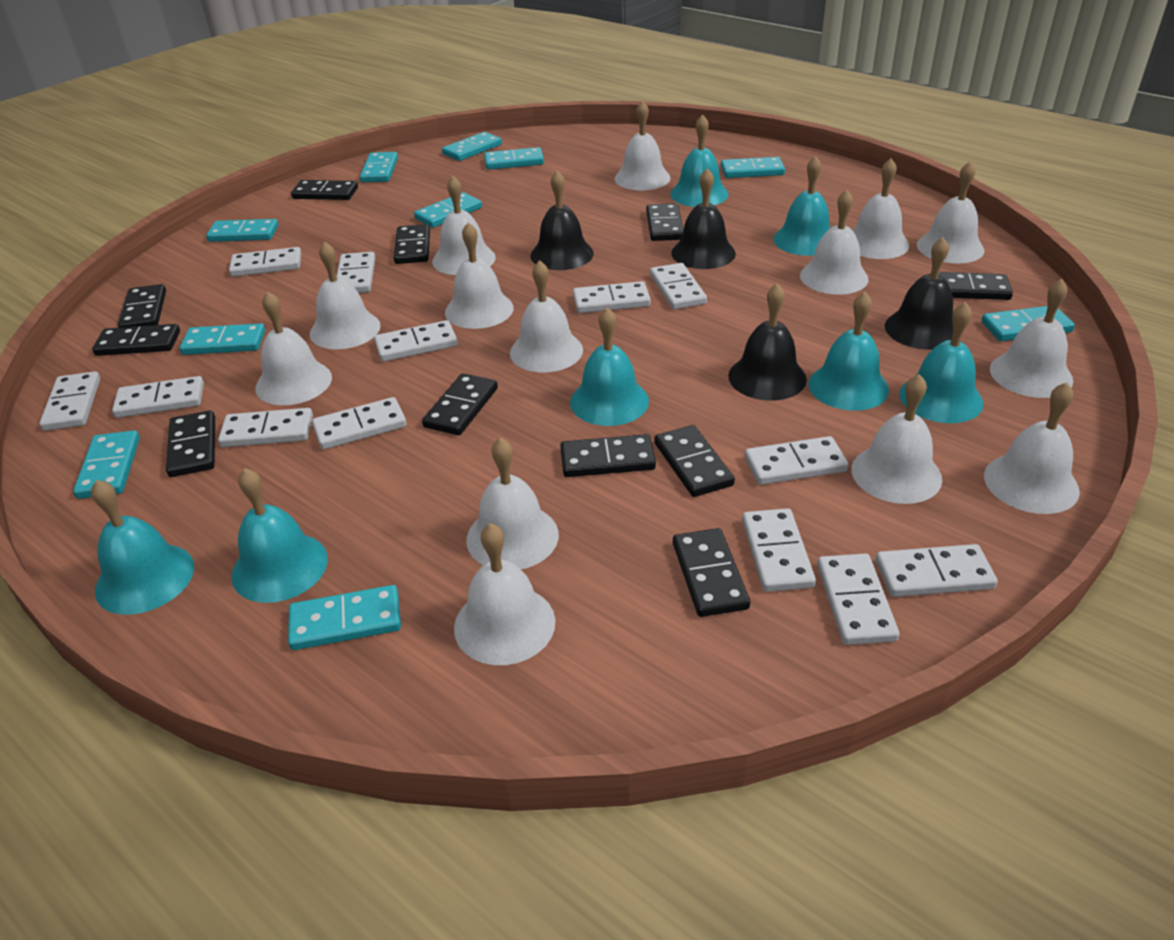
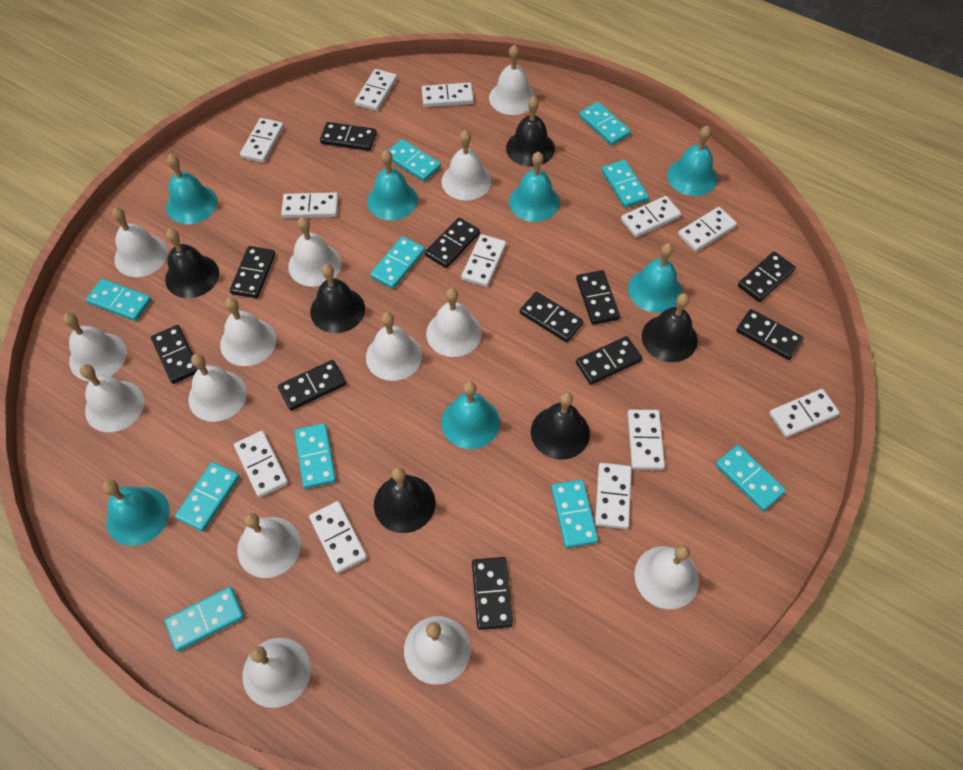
black bell: 4 -> 6
white domino: 13 -> 12

